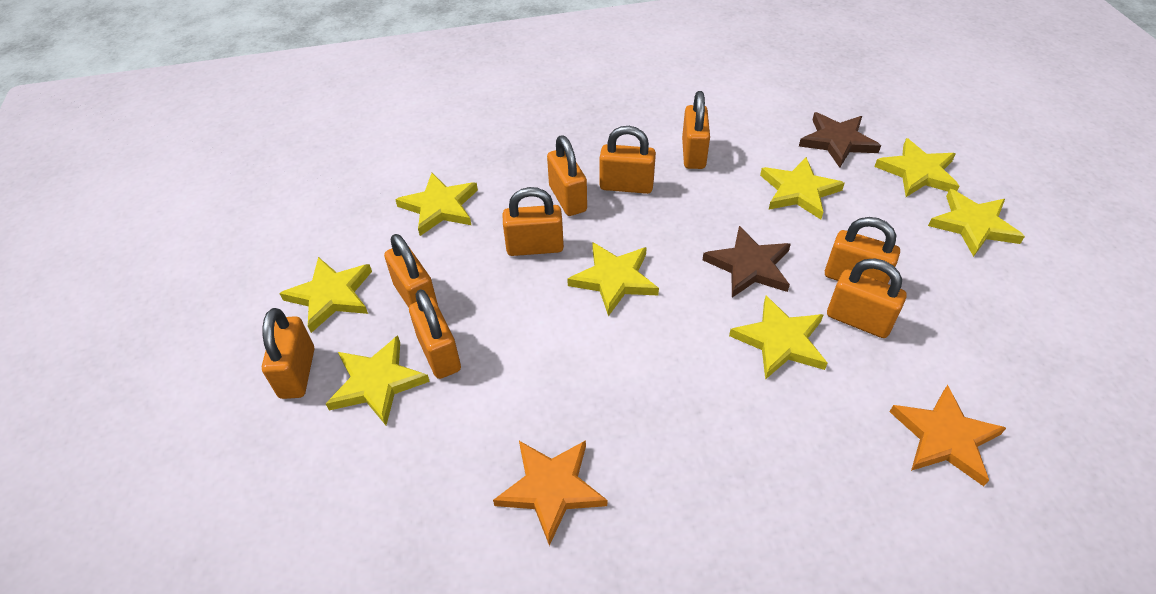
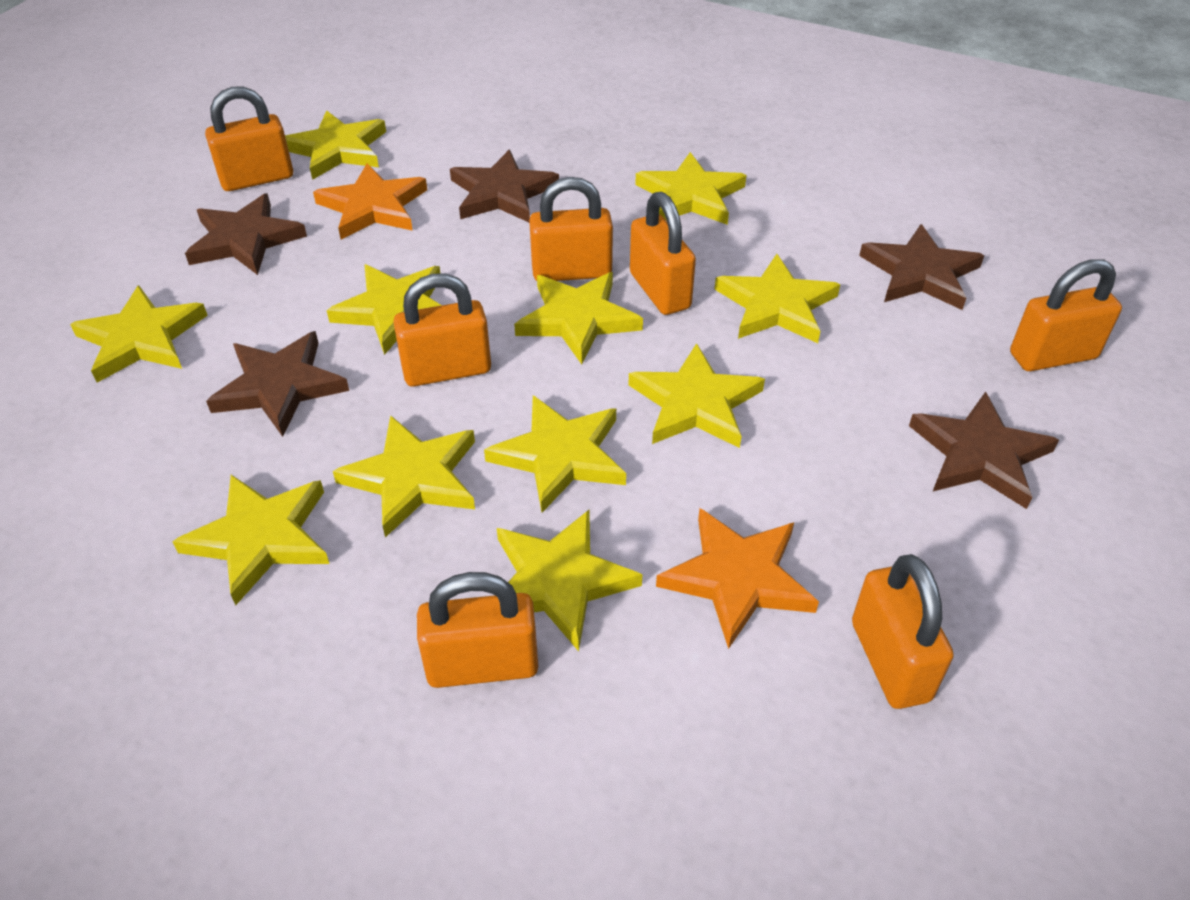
brown star: 2 -> 5
orange padlock: 9 -> 7
yellow star: 8 -> 11

